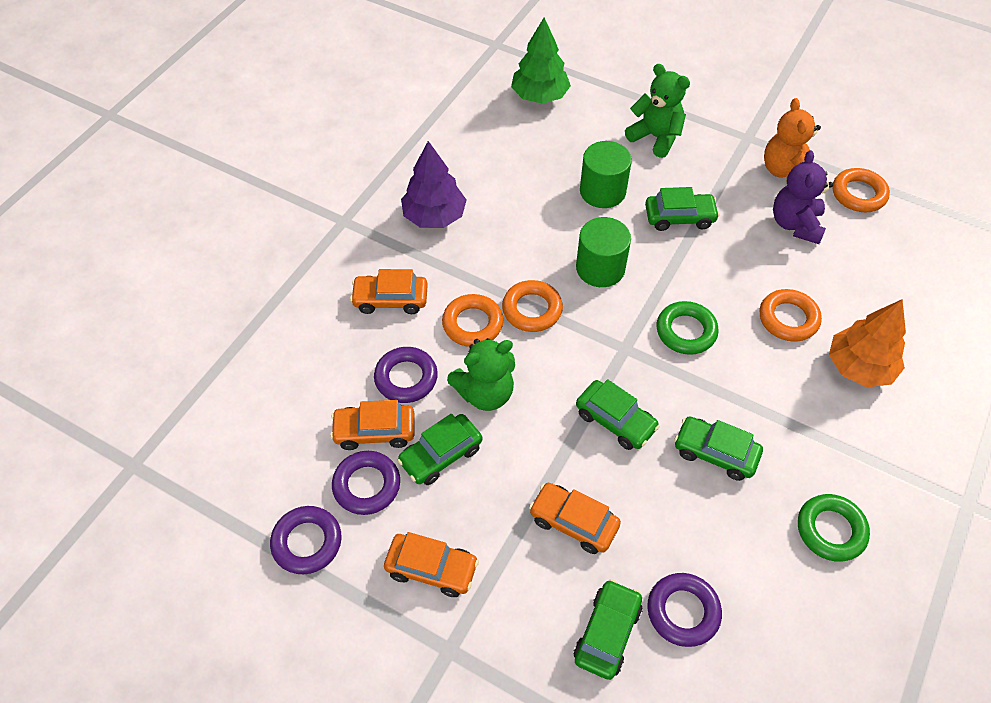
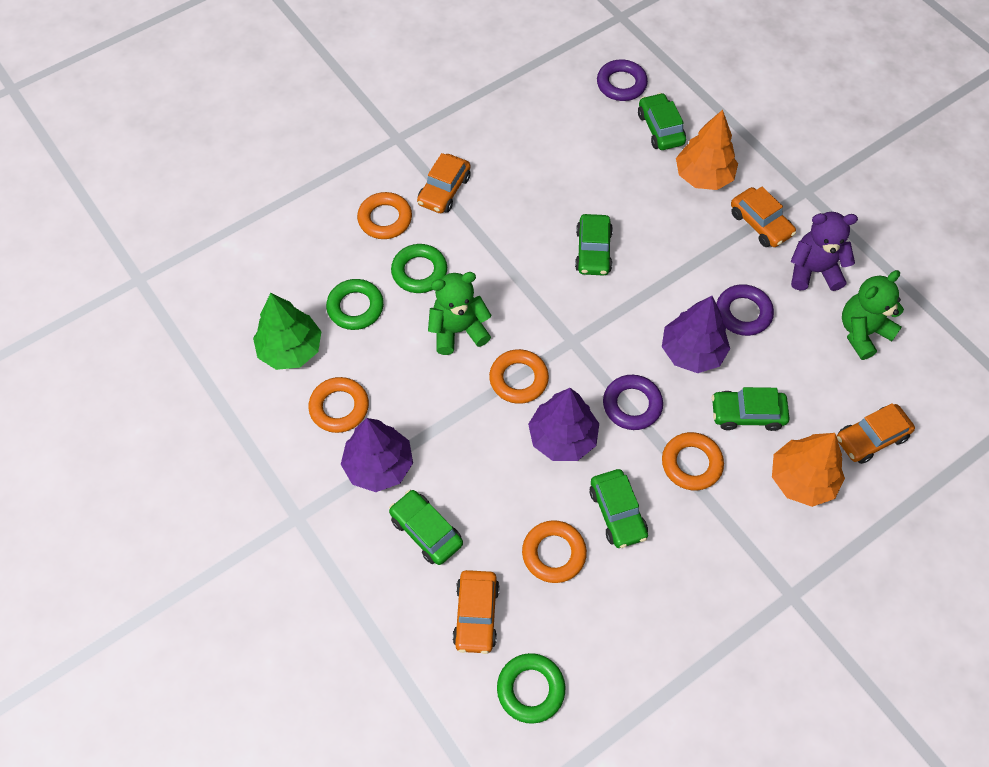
green cylinder: 2 -> 0
green ring: 2 -> 3
orange ring: 4 -> 5
orange teddy bear: 1 -> 0
orange tree: 1 -> 2
purple ring: 4 -> 3
purple tree: 1 -> 3

